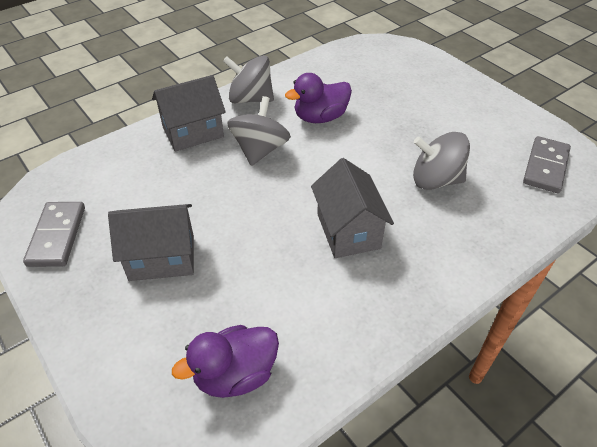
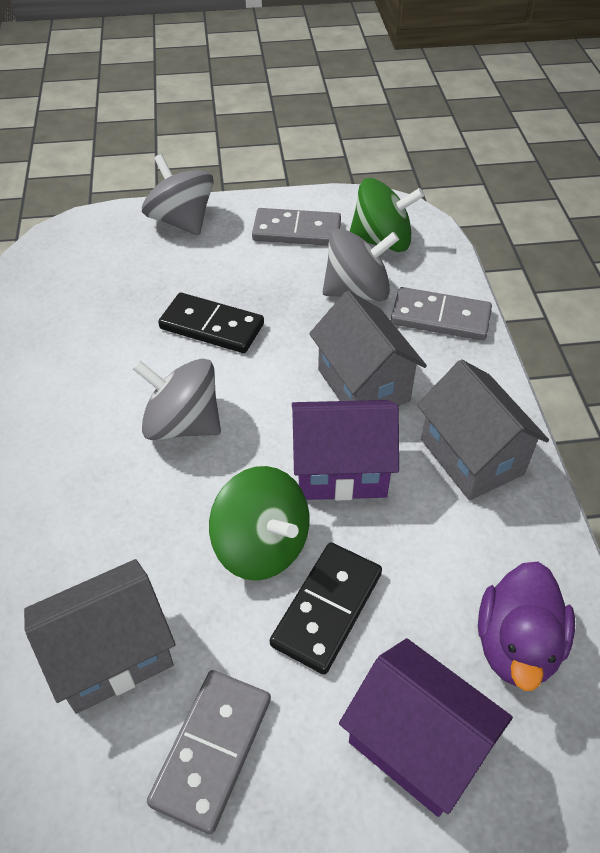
black domino: 0 -> 2
green spinning top: 0 -> 2
grey domino: 2 -> 3
purple duck: 2 -> 1
purple house: 0 -> 2

